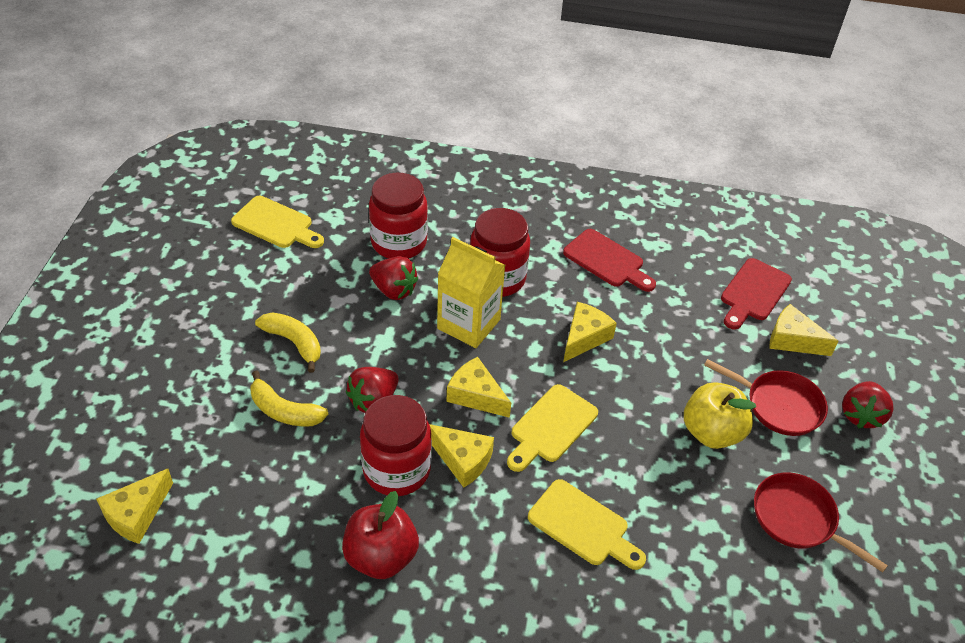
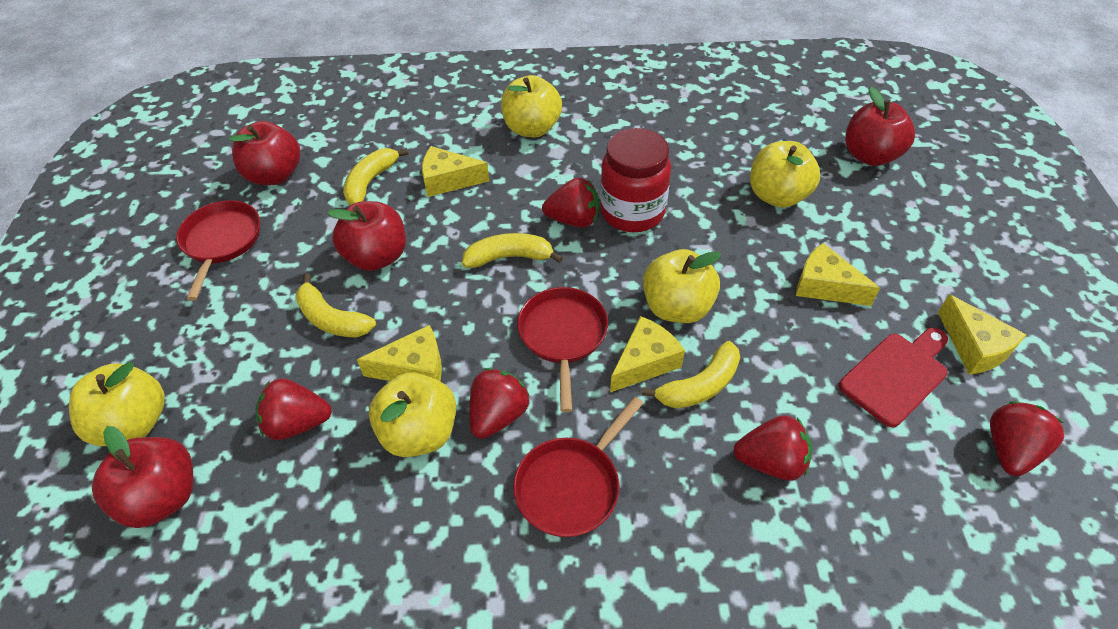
red apple: 1 -> 4
red cutting board: 2 -> 1
red jar: 3 -> 1
red pan: 2 -> 3
red strawberry: 3 -> 5
yellow apple: 1 -> 5
yellow banana: 2 -> 4
yellow carton: 1 -> 0
yellow cutting board: 3 -> 0

